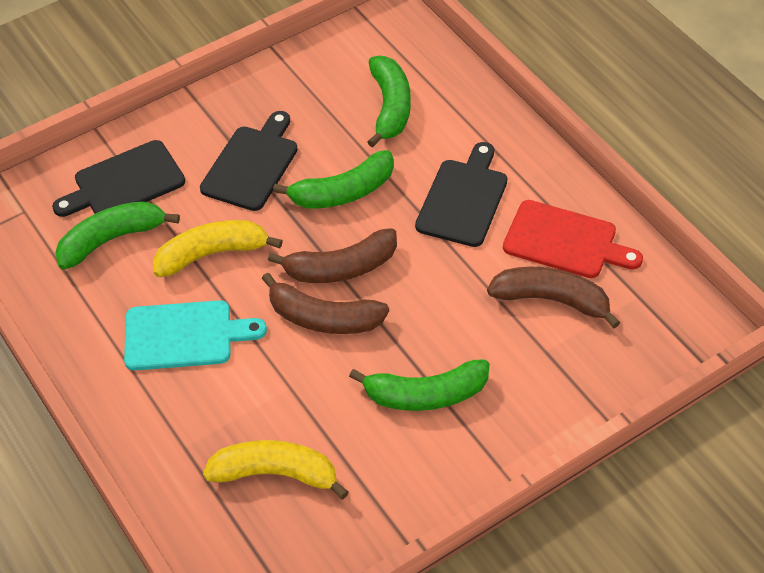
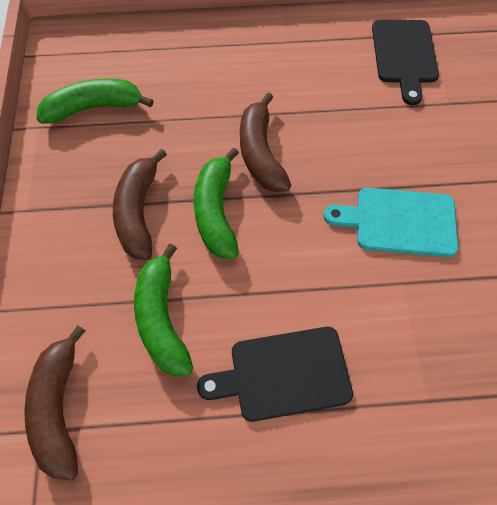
black cutting board: 3 -> 2
green banana: 4 -> 3
red cutting board: 1 -> 0
yellow banana: 2 -> 0

